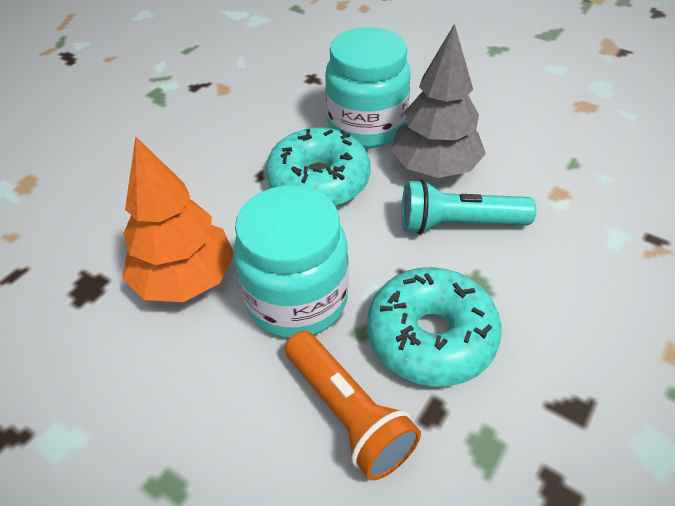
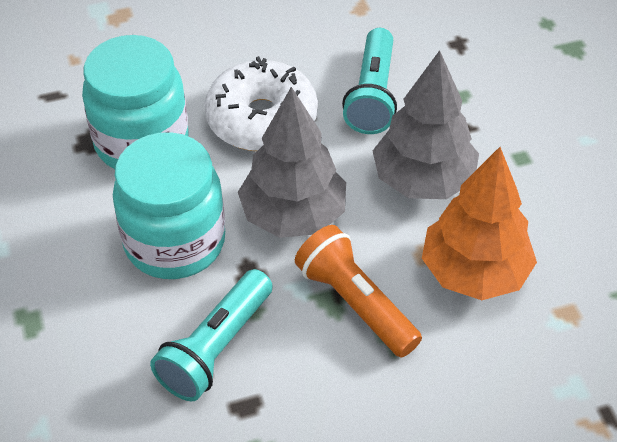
grey tree: 1 -> 2
turquoise donut: 2 -> 0
turquoise flashlight: 1 -> 2
white donut: 0 -> 1

